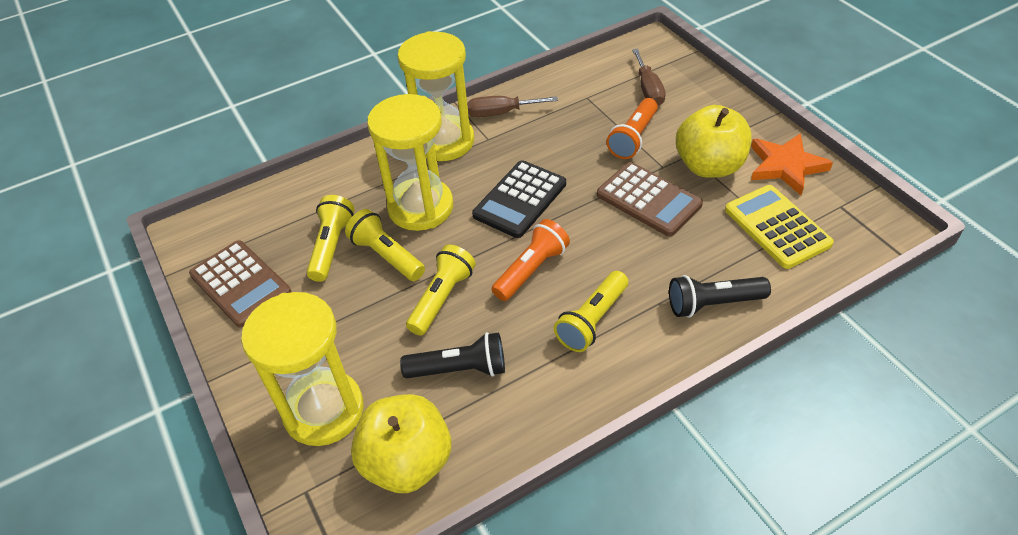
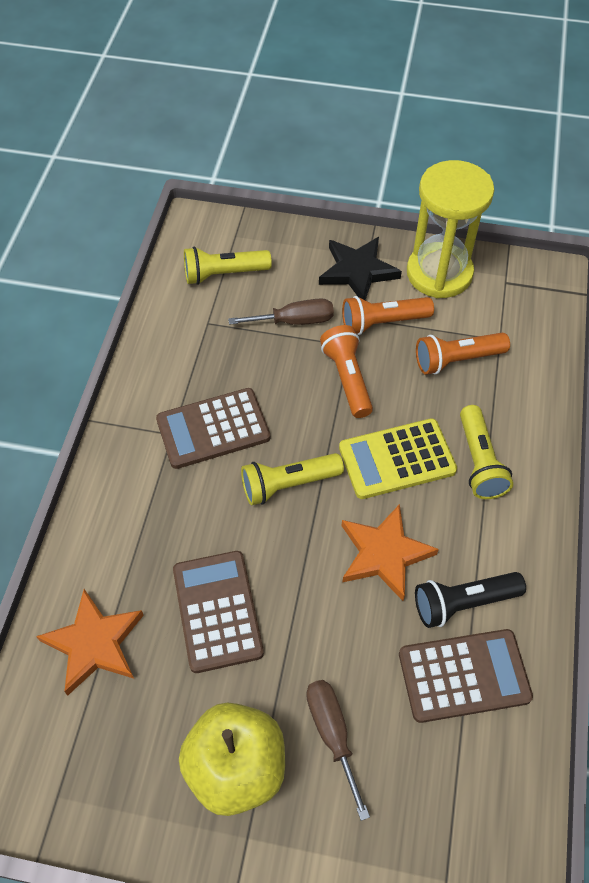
black calculator: 1 -> 0
black flashlight: 2 -> 1
black star: 0 -> 1
brown calculator: 2 -> 3
orange flashlight: 2 -> 3
orange star: 1 -> 2
yellow apple: 2 -> 1
yellow flashlight: 4 -> 3
yellow hourglass: 3 -> 1

